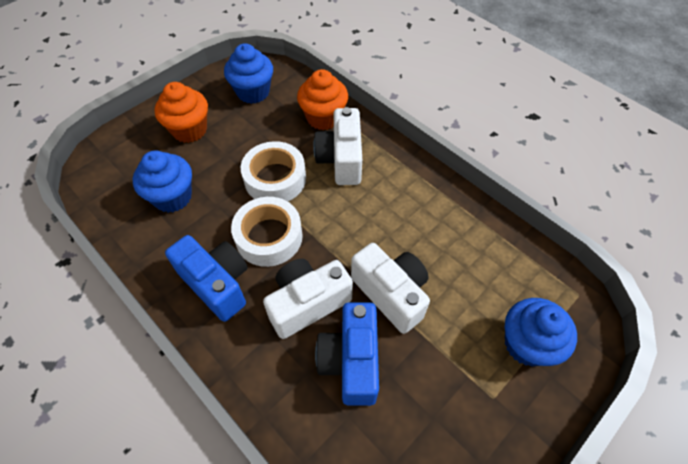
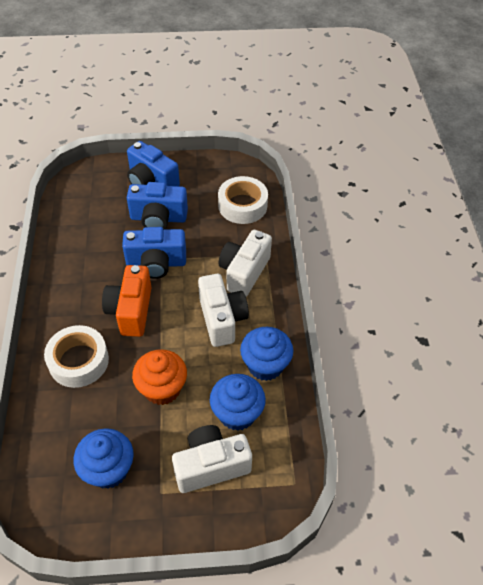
blue camera: 2 -> 3
orange camera: 0 -> 1
orange cupcake: 2 -> 1

